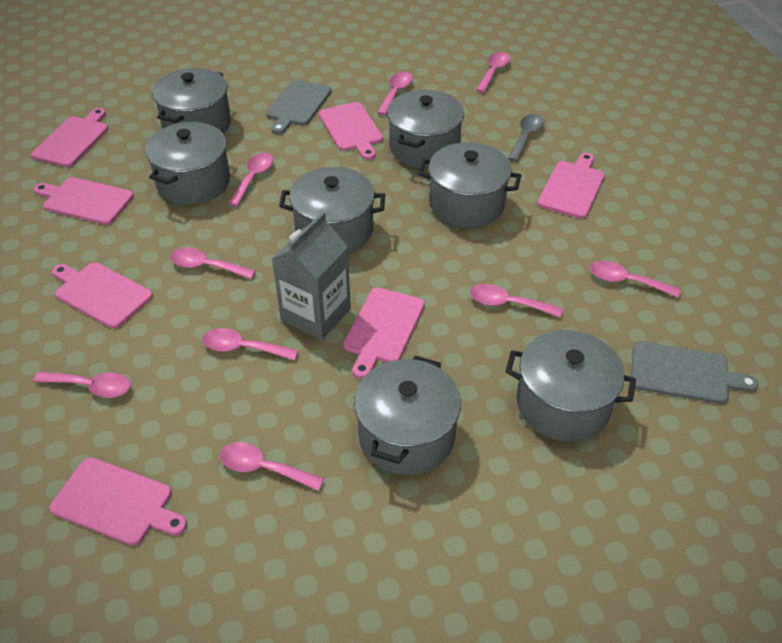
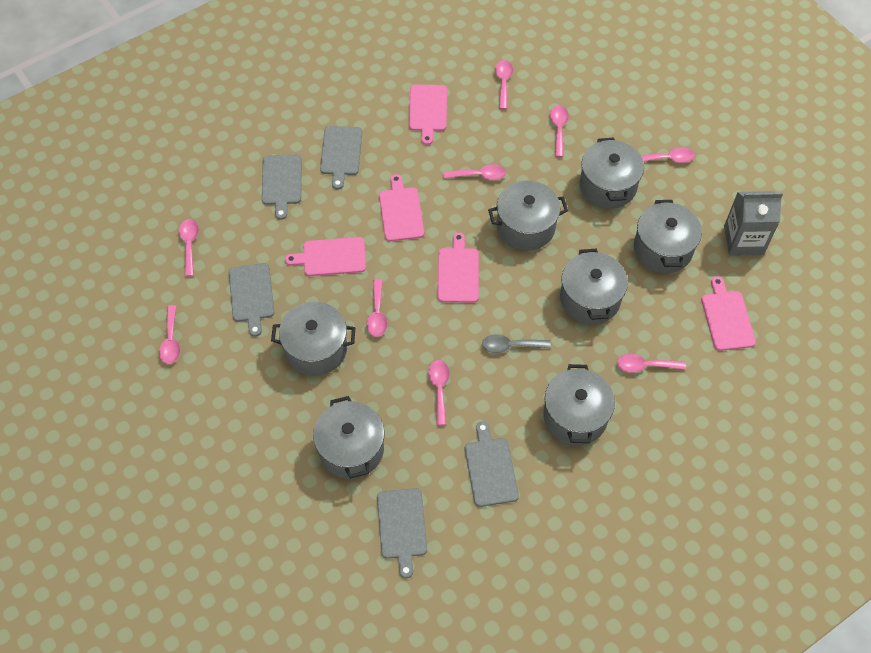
grey cutting board: 2 -> 5
pink cutting board: 7 -> 5

